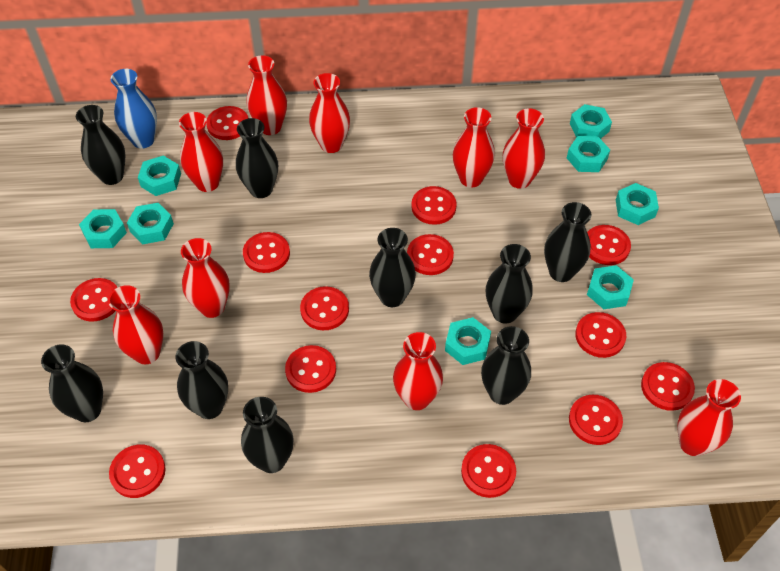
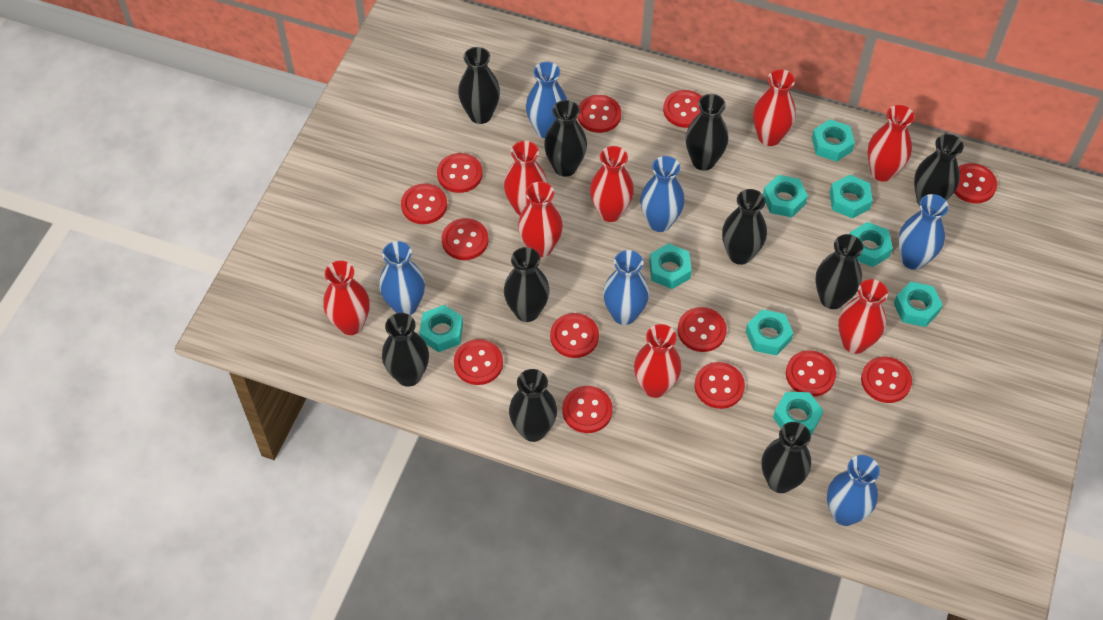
black vase: 9 -> 10
blue vase: 1 -> 6
red vase: 9 -> 8
turquoise nut: 8 -> 9

